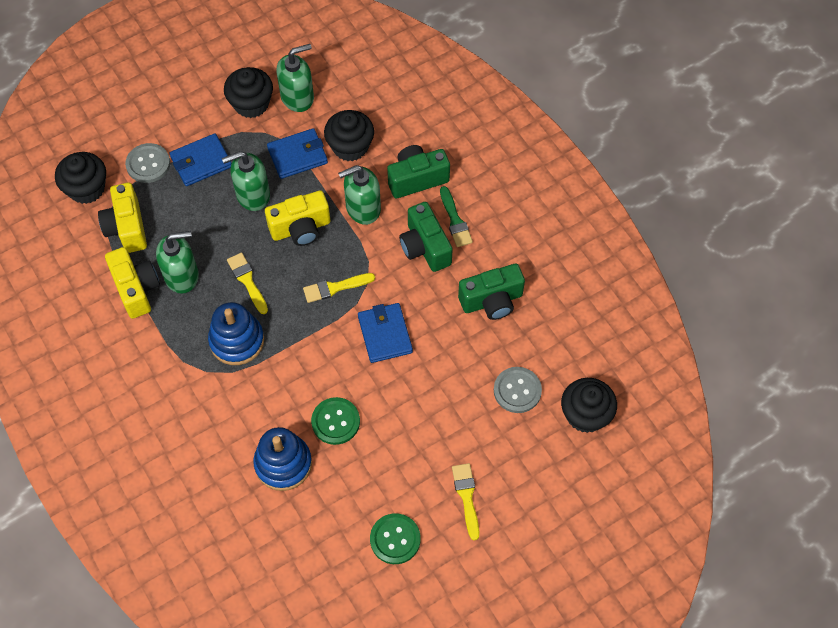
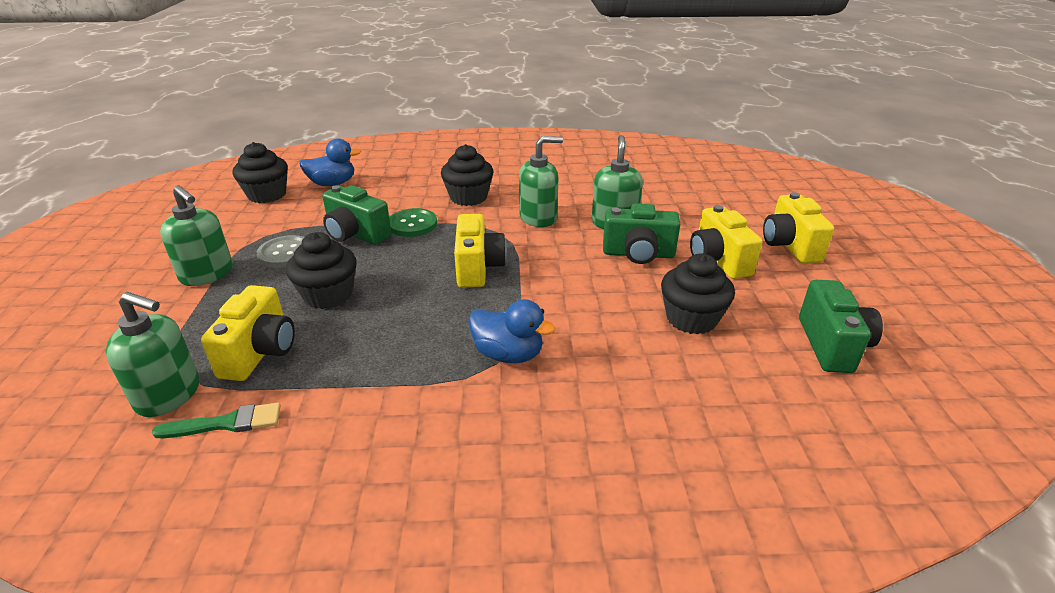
blue duck: 0 -> 2
blue stacking toy: 2 -> 0
blue wallet: 3 -> 0
green button: 2 -> 1
grey button: 2 -> 1
yellow brush: 3 -> 0
yellow camera: 3 -> 4

